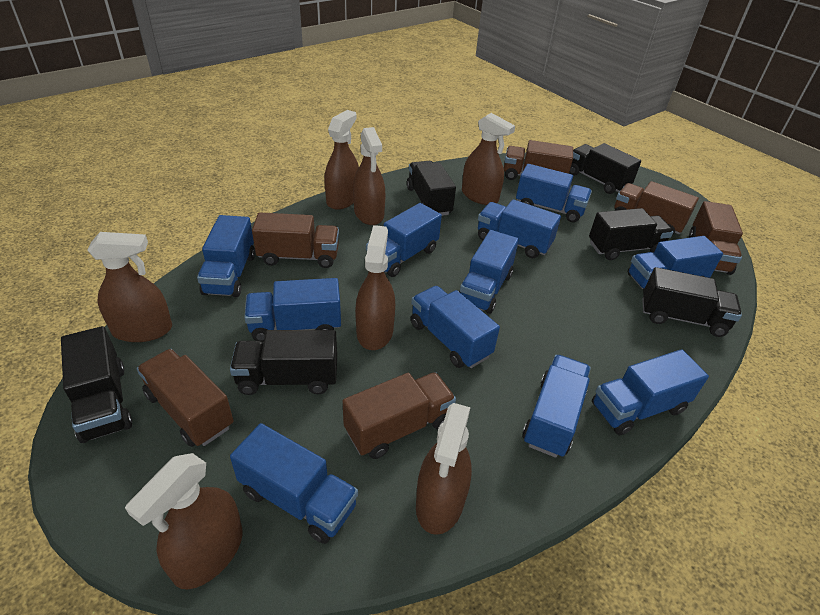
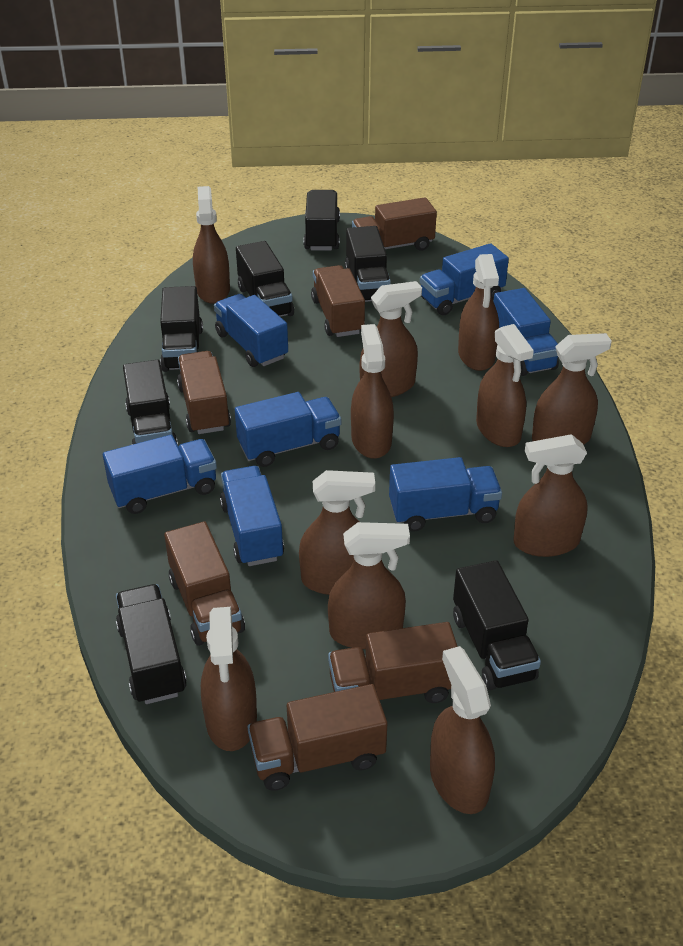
black truck: 6 -> 7
blue truck: 11 -> 7
brown spray bottle: 7 -> 11

